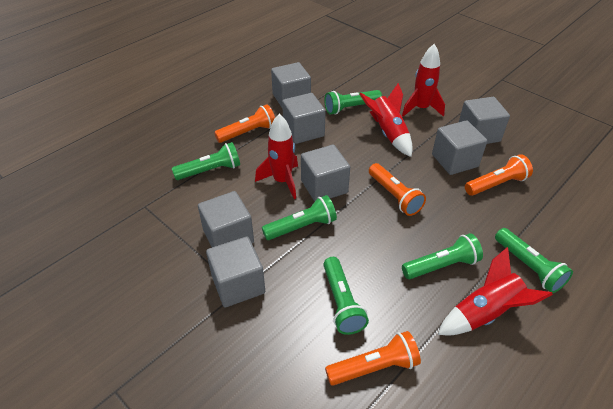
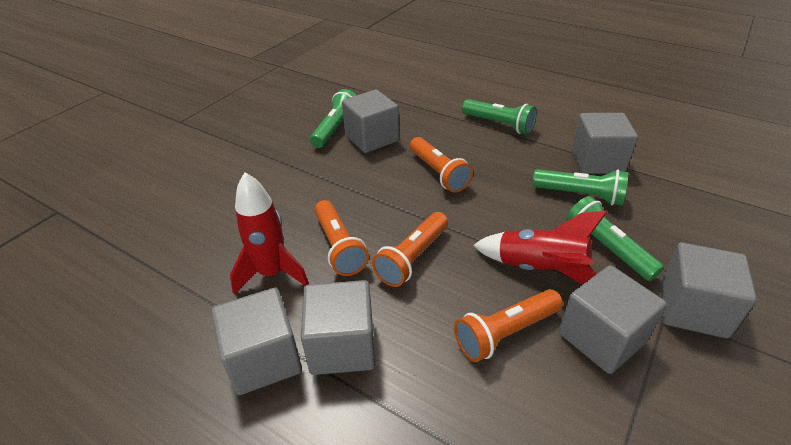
green flashlight: 6 -> 4
grey cube: 7 -> 6
red rocket: 4 -> 2

